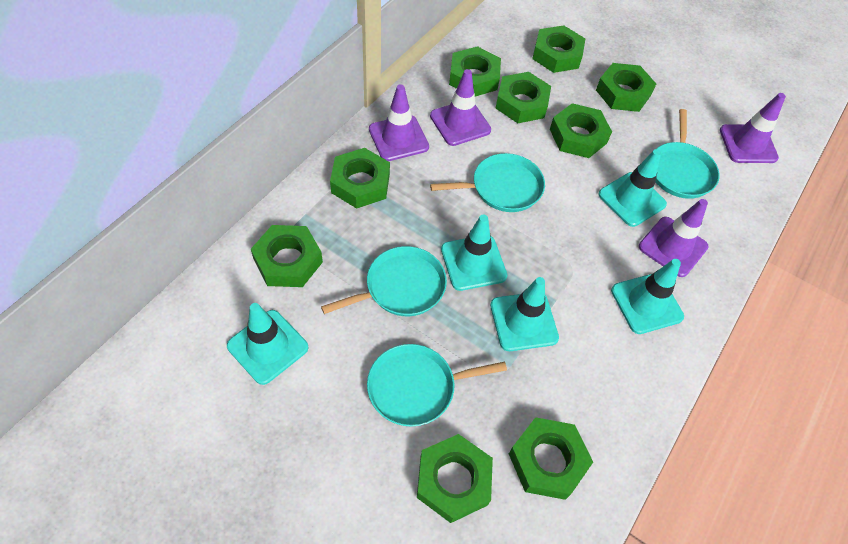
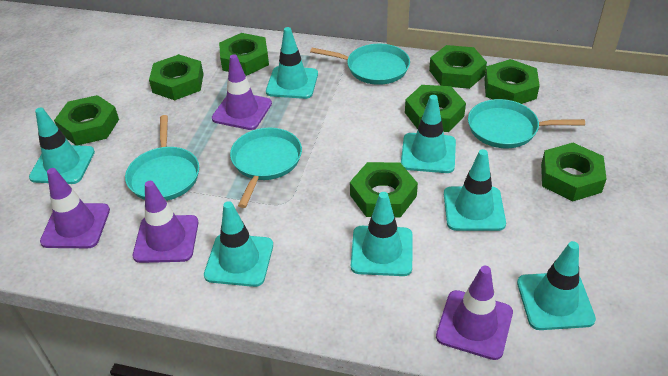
green nut: 9 -> 8
turquoise traffic cone: 5 -> 7

